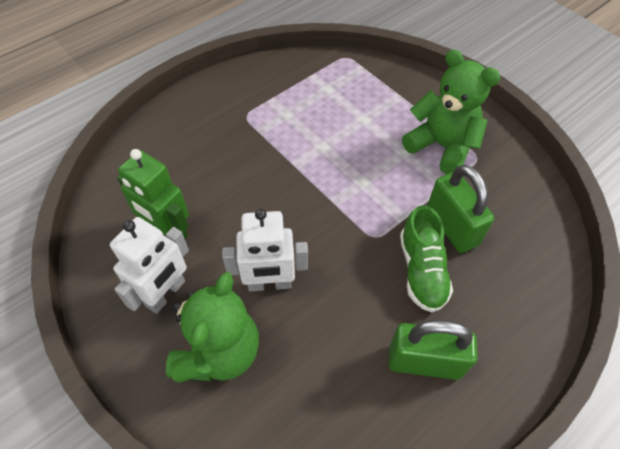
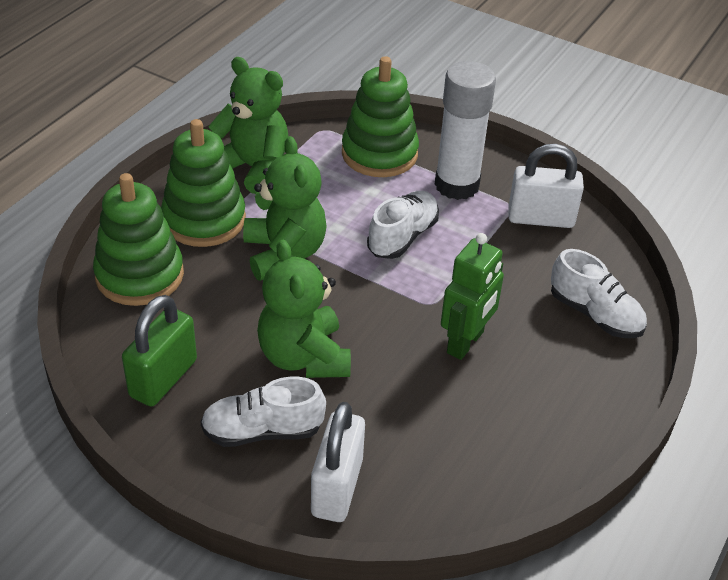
green padlock: 2 -> 1
green shoe: 1 -> 0
green stacking toy: 0 -> 3
green teddy bear: 2 -> 3
white glue stick: 0 -> 1
white padlock: 0 -> 2
white robot: 2 -> 0
white shoe: 0 -> 3

